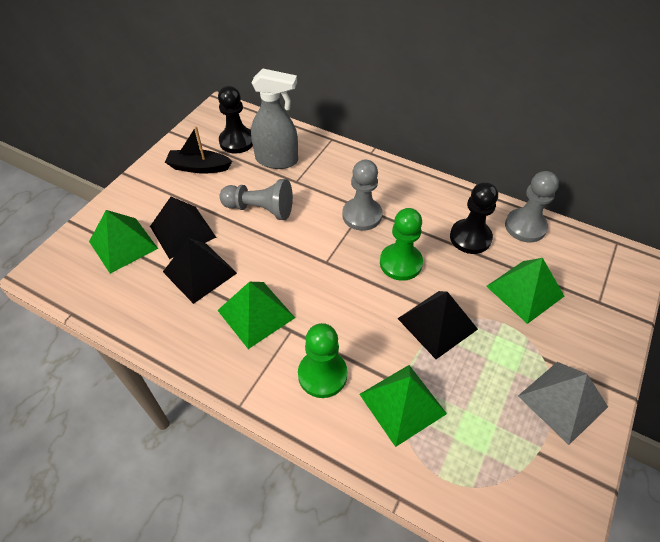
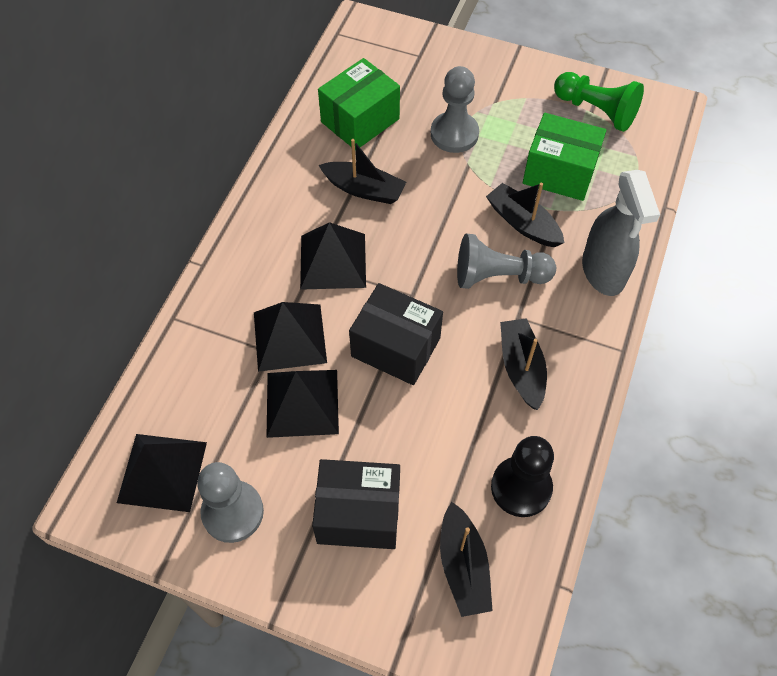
black boat: 1 -> 4
black box: 0 -> 2
black pawn: 2 -> 1
black pyramid: 3 -> 4
green box: 0 -> 2
green pawn: 2 -> 1
green pyramid: 4 -> 0
grey pyramid: 1 -> 0

